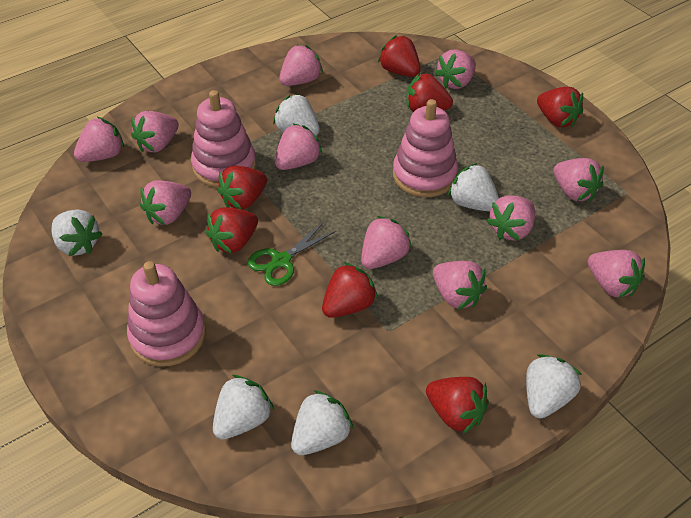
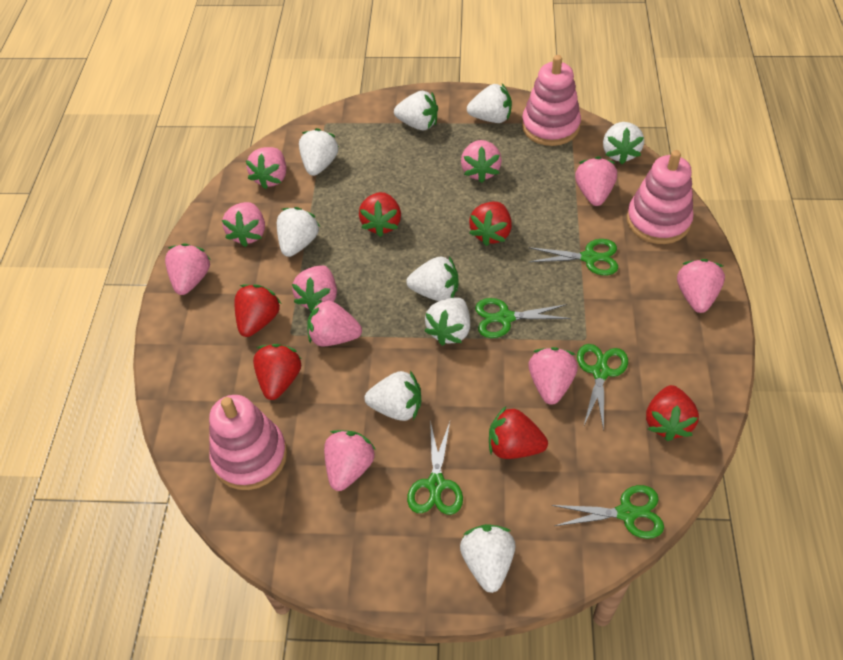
green scissors: 1 -> 5
pink strawberry: 11 -> 10
red strawberry: 7 -> 6
white strawberry: 6 -> 9

